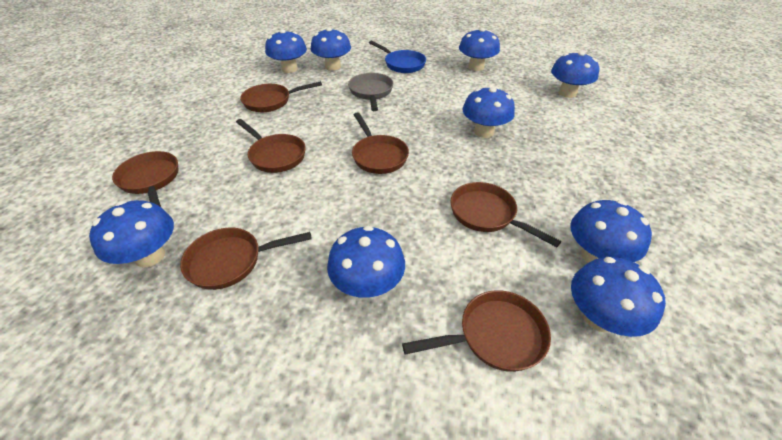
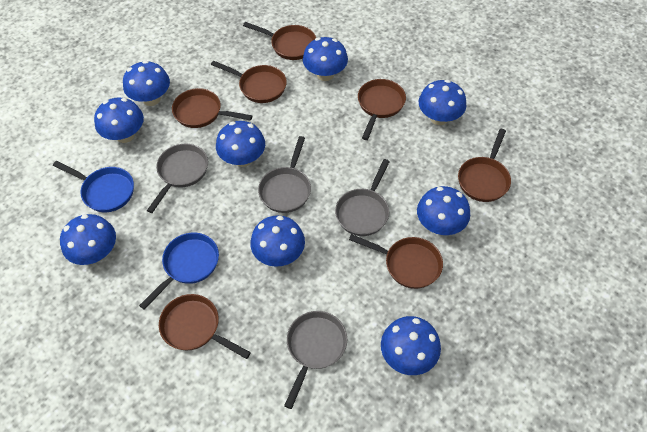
blue pan: 1 -> 2
grey pan: 1 -> 4

